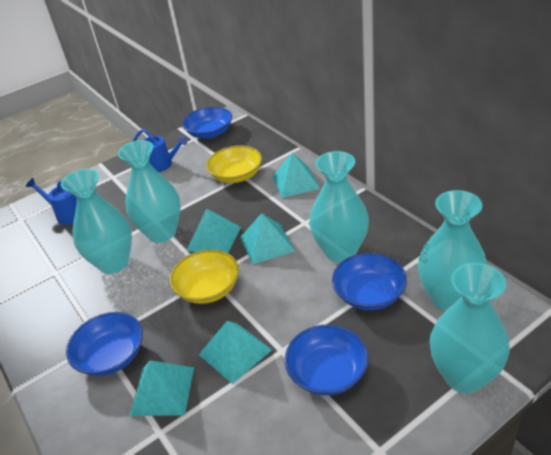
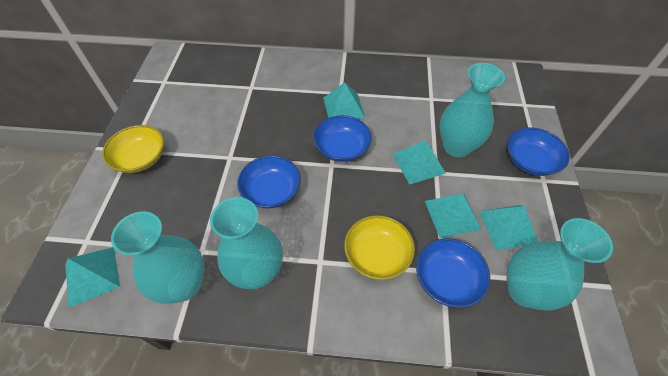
blue watering can: 2 -> 0
turquoise vase: 5 -> 4

